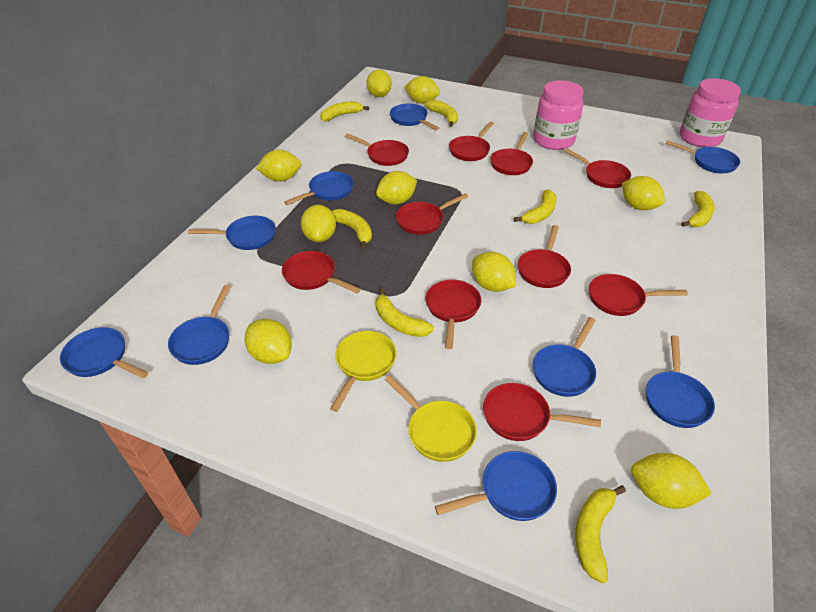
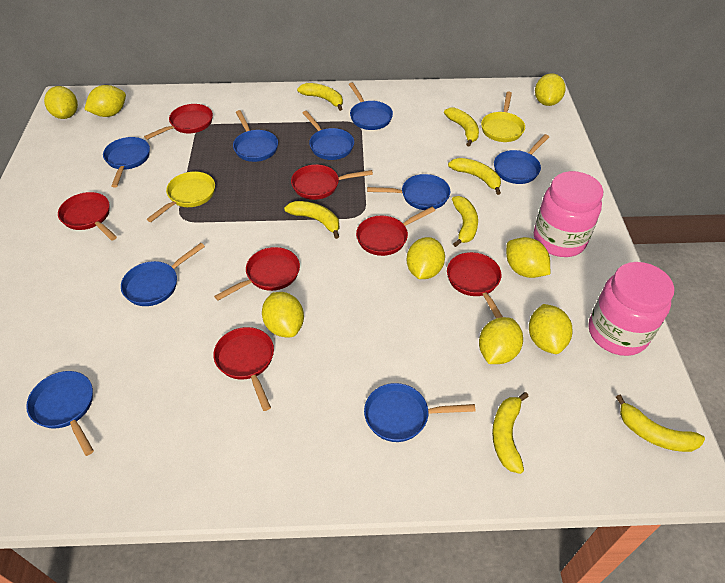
red pan: 10 -> 7
yellow lemon: 9 -> 8

